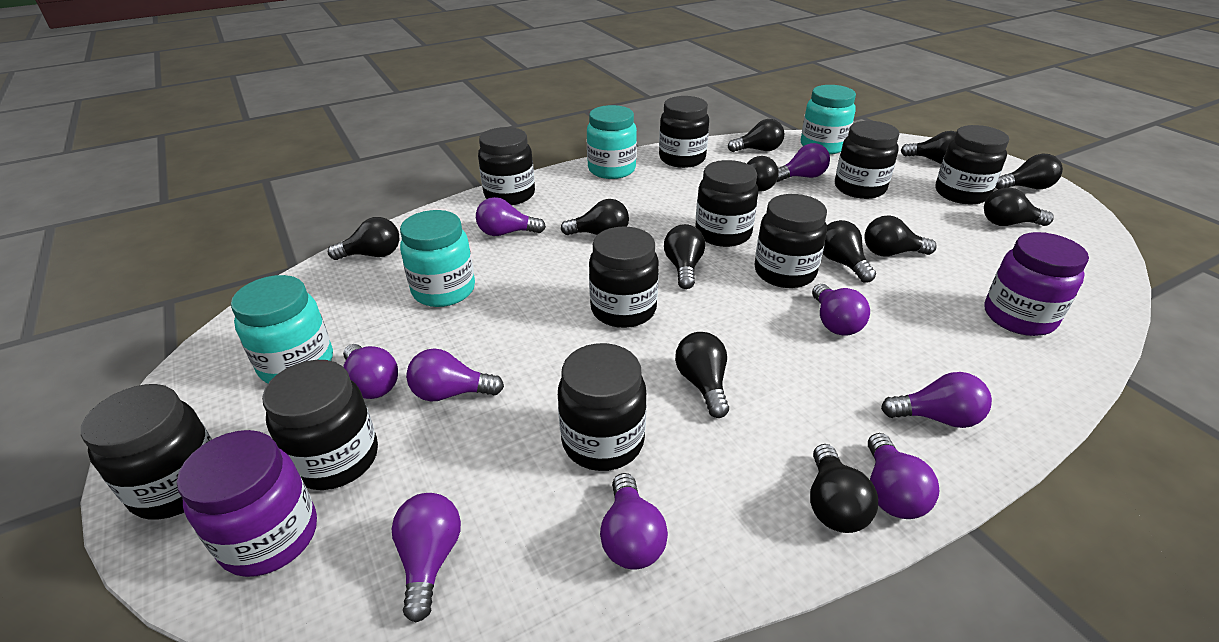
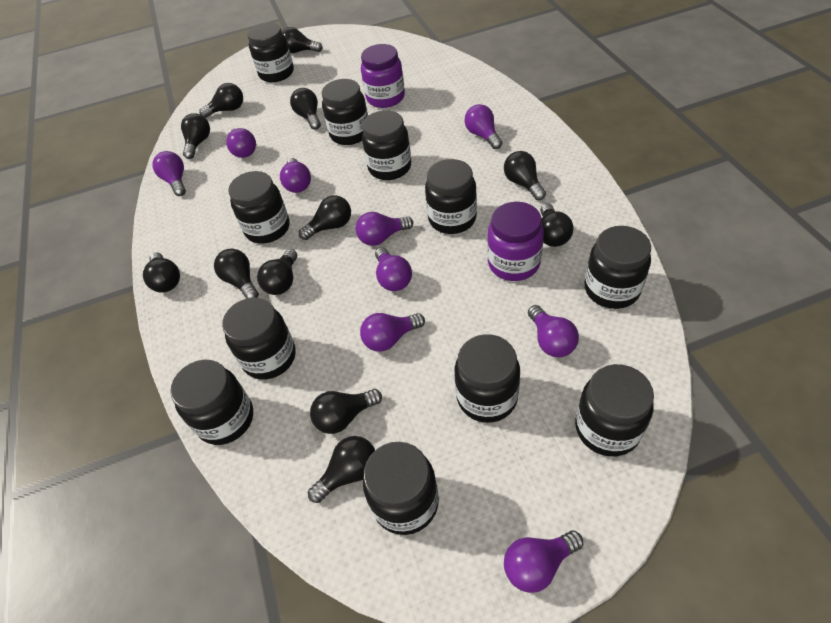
black jar: 10 -> 11
turquoise jar: 4 -> 0

